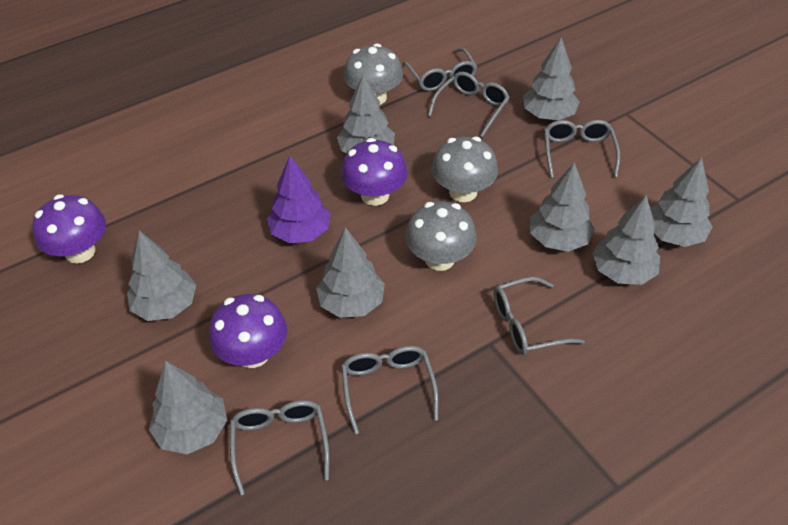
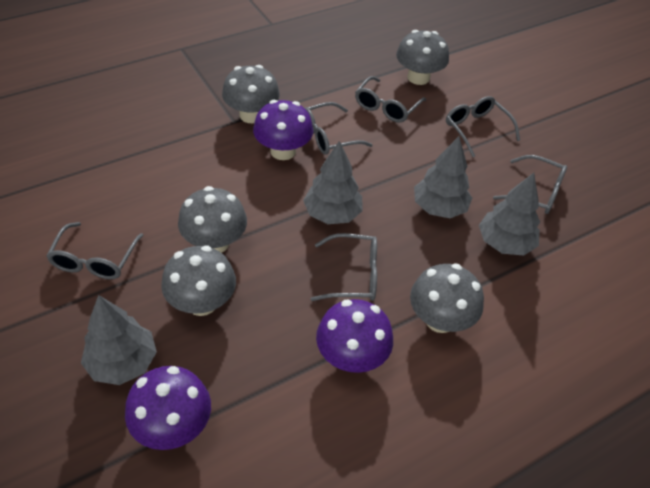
grey mushroom: 3 -> 5
grey tree: 8 -> 4
purple tree: 1 -> 0

